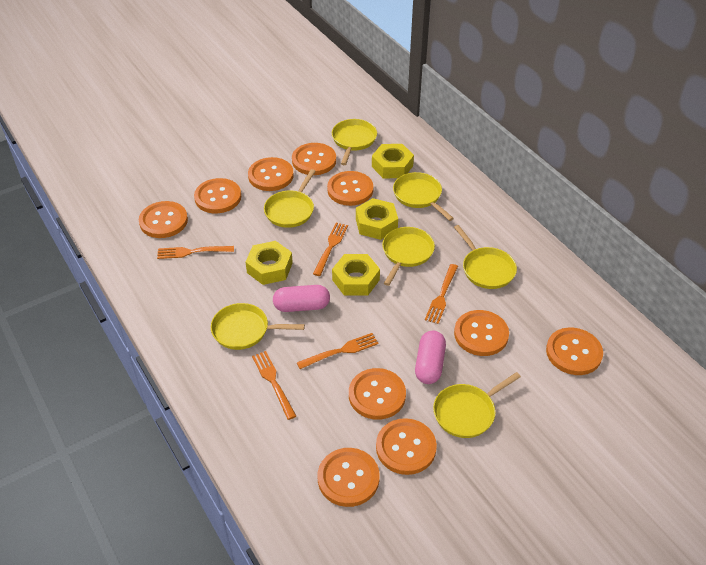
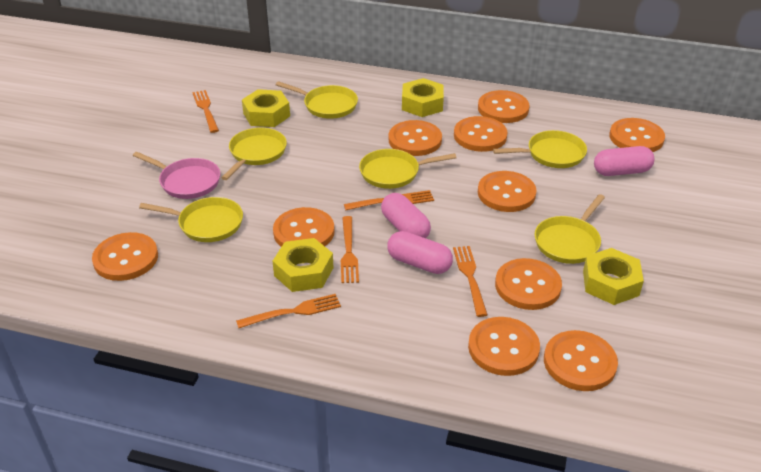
pink capsule: 2 -> 3
pink pan: 0 -> 1
yellow pan: 7 -> 6

